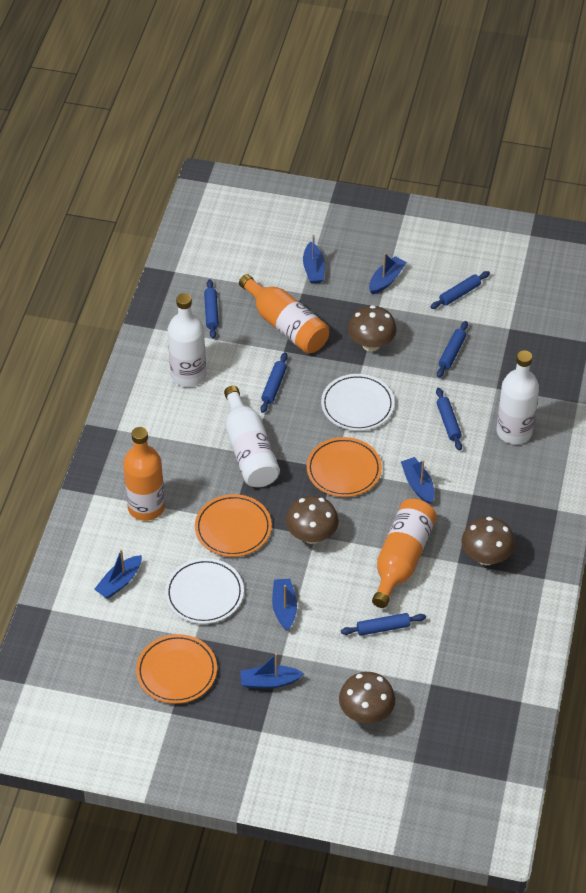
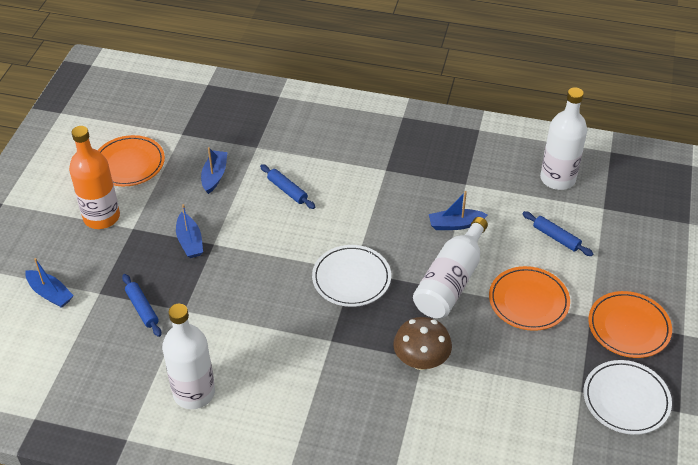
blue boat: 6 -> 4
blue rolling pin: 6 -> 3
brown mushroom: 4 -> 1
orange bottle: 3 -> 1

